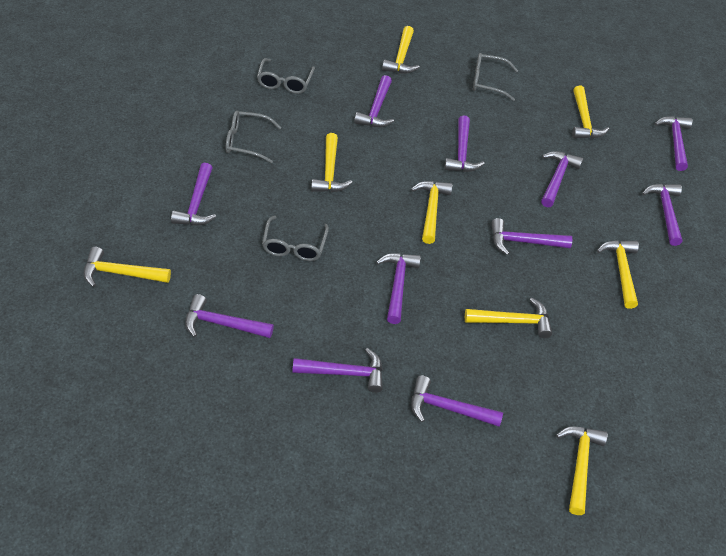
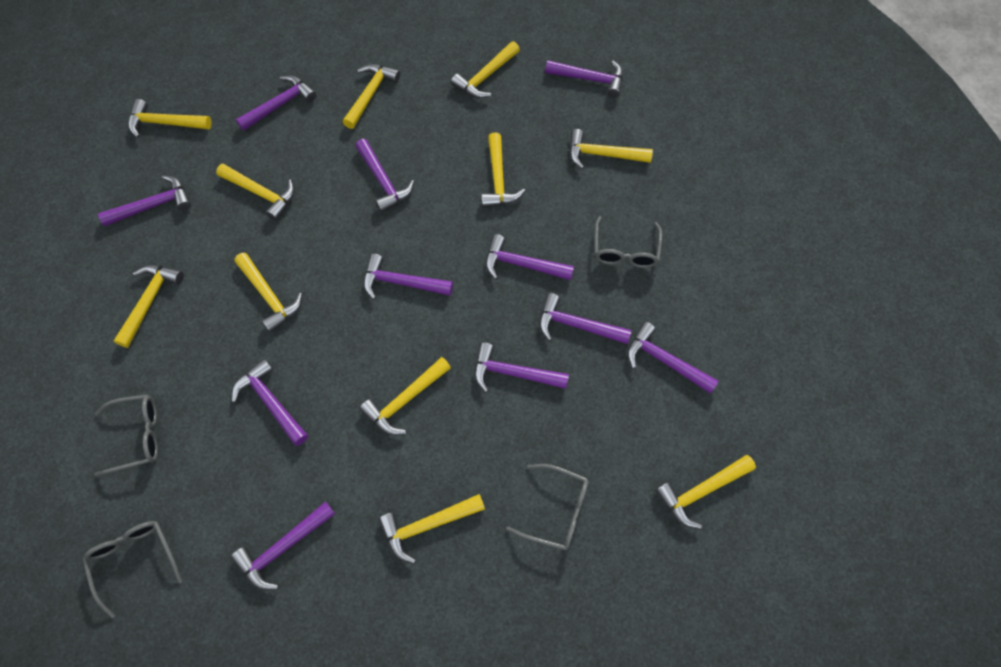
yellow hammer: 8 -> 11

